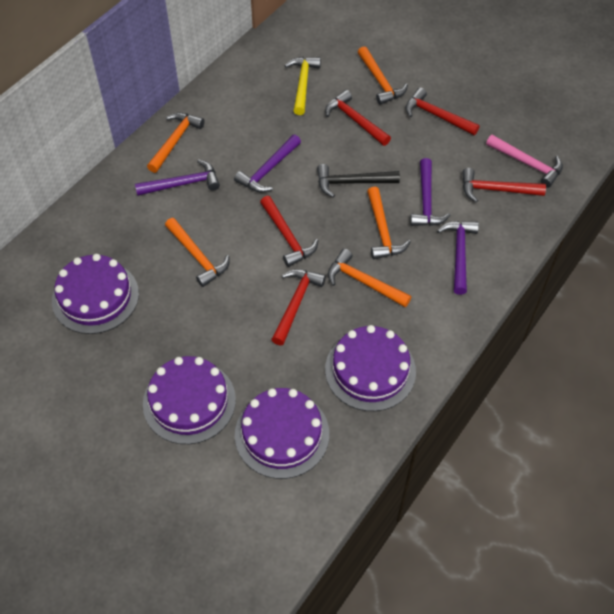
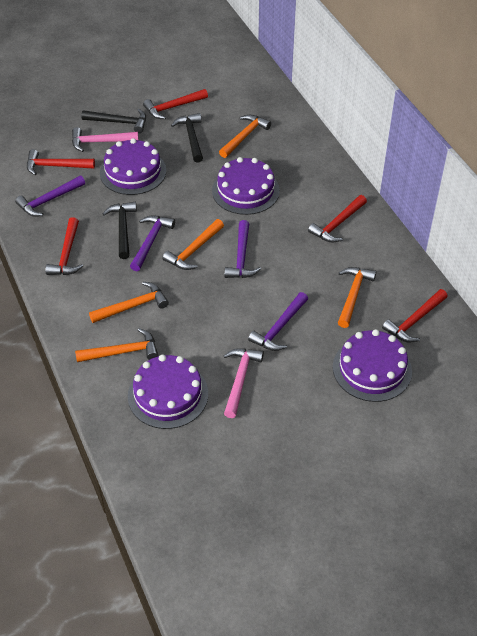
black hammer: 1 -> 3
pink hammer: 1 -> 2
yellow hammer: 1 -> 0

